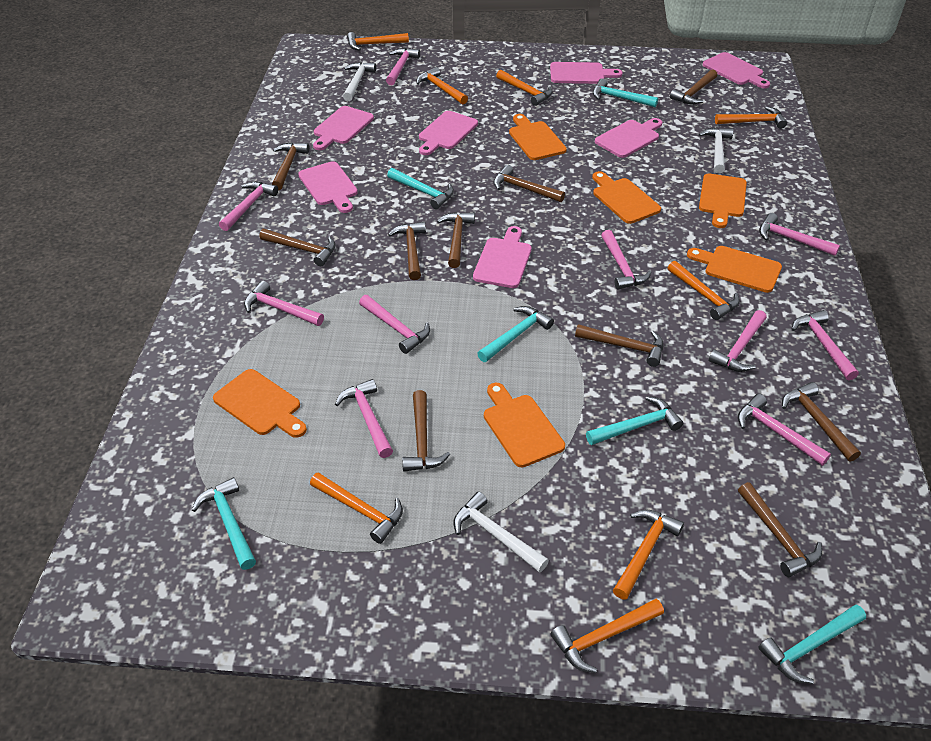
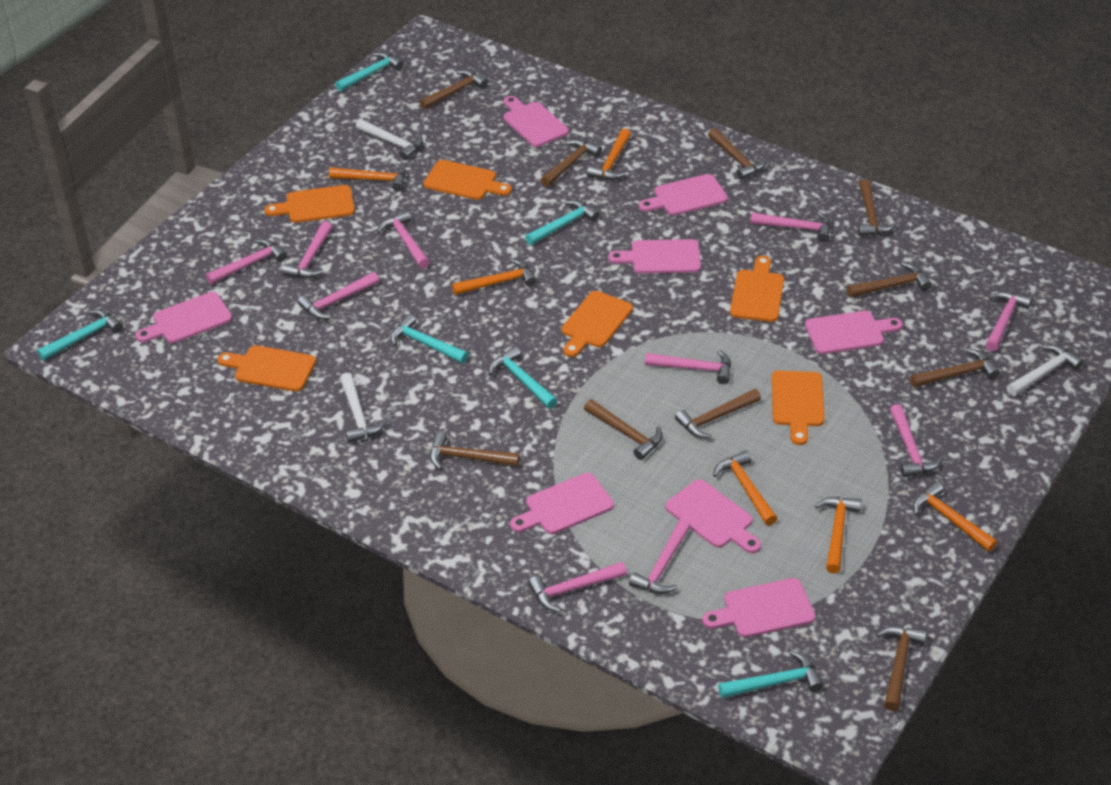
orange hammer: 8 -> 6
pink cutting board: 7 -> 8

